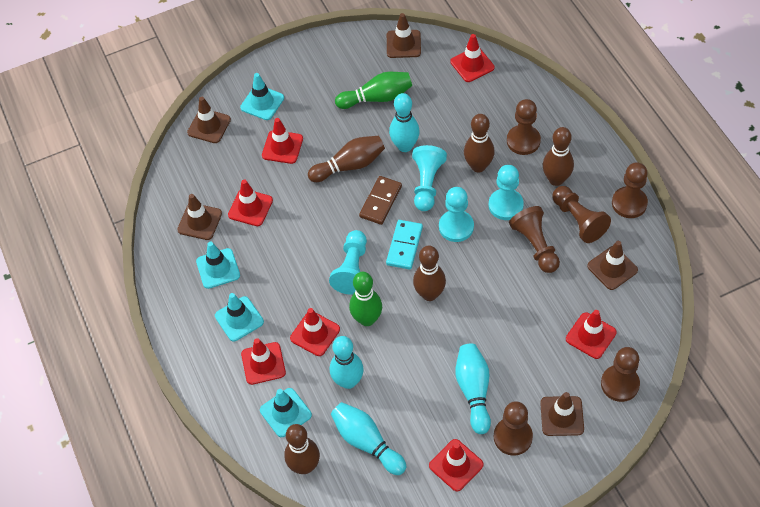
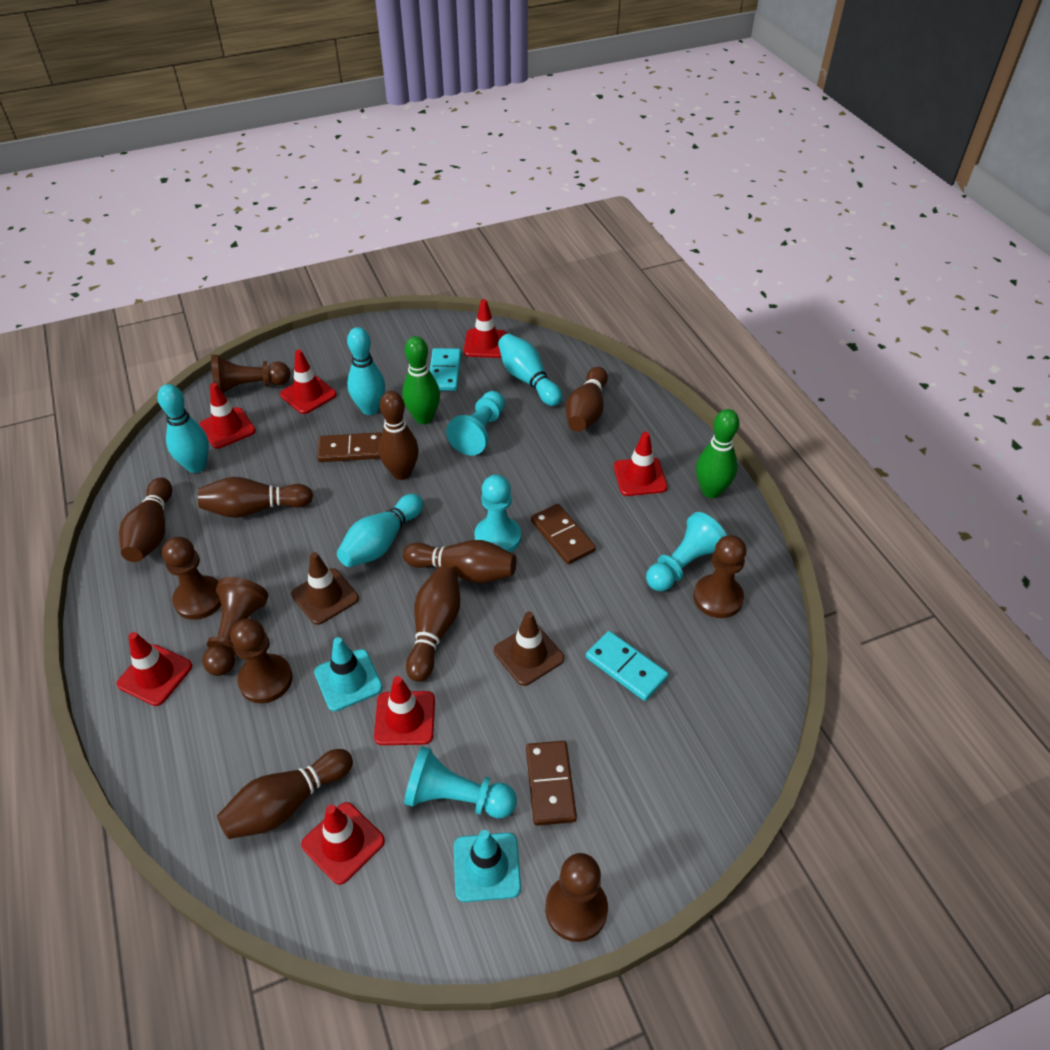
brown bowling pin: 5 -> 7
brown domino: 1 -> 3
brown traffic cone: 5 -> 2
turquoise domino: 1 -> 2
turquoise traffic cone: 4 -> 2

